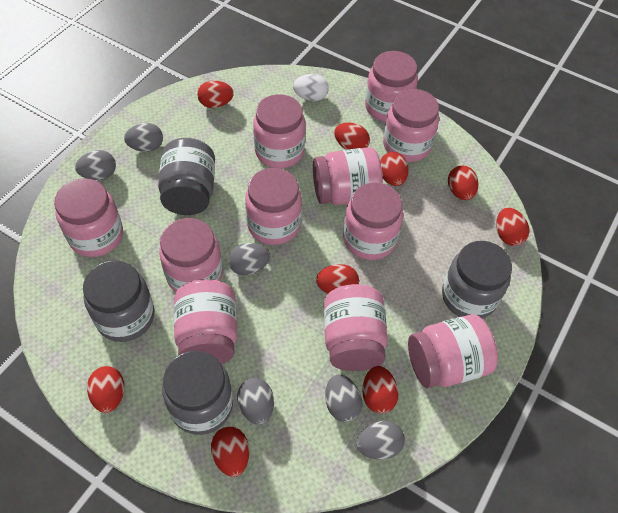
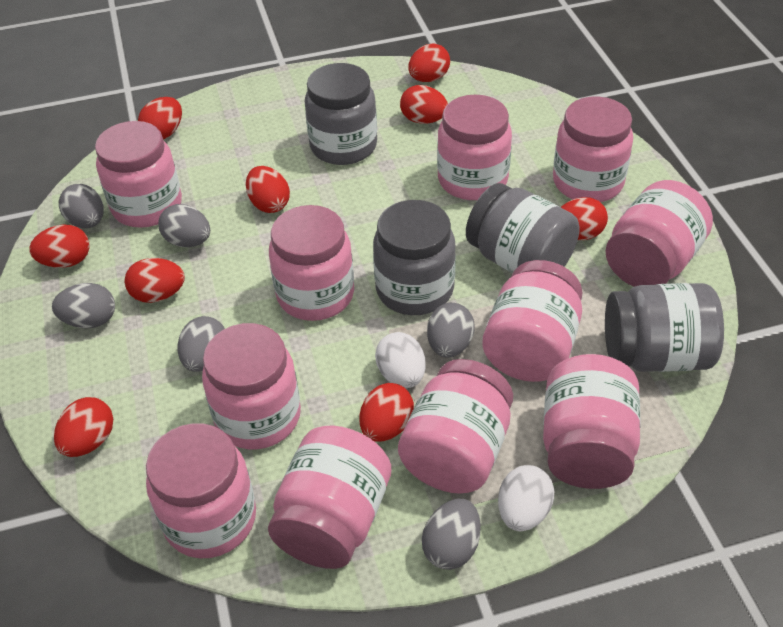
white egg: 1 -> 2

